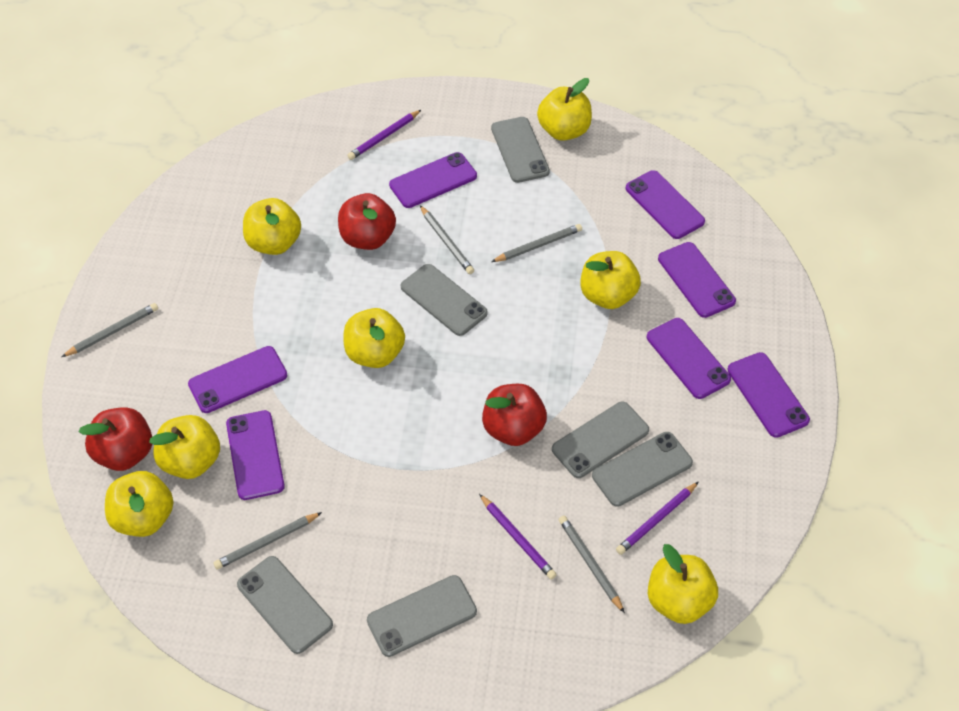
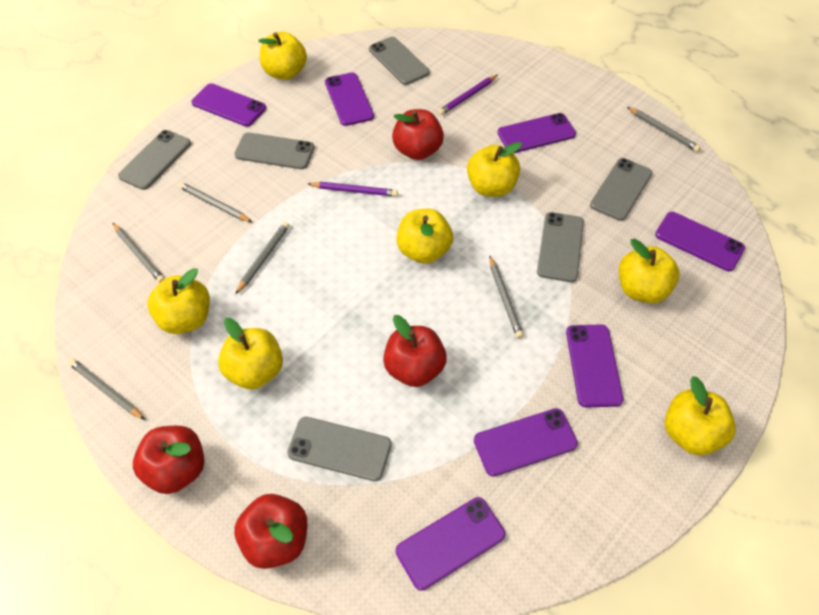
grey pencil: 5 -> 6
purple pencil: 3 -> 2
red apple: 3 -> 4

